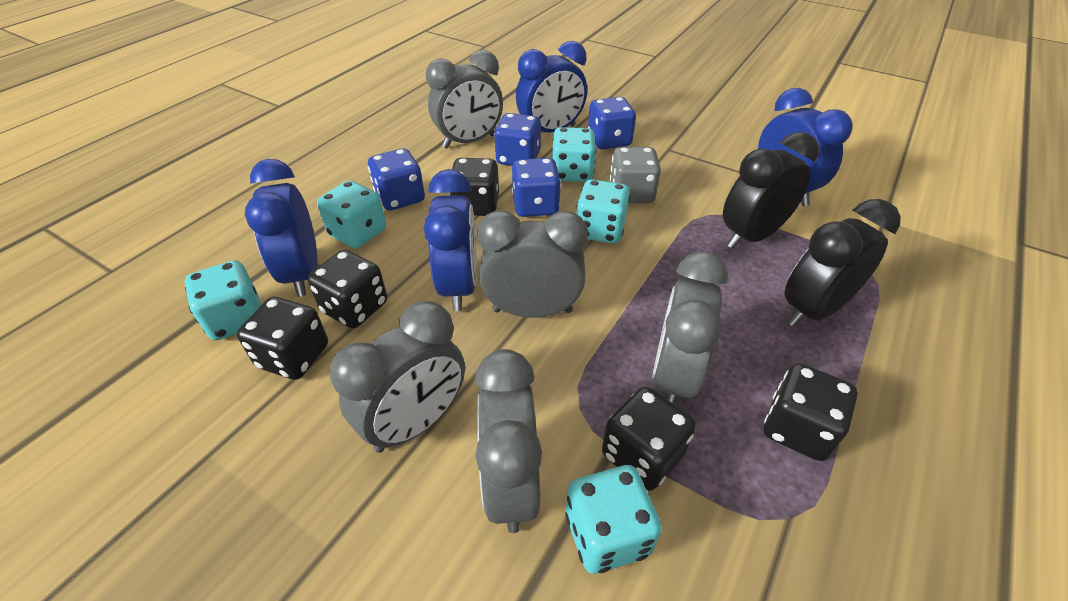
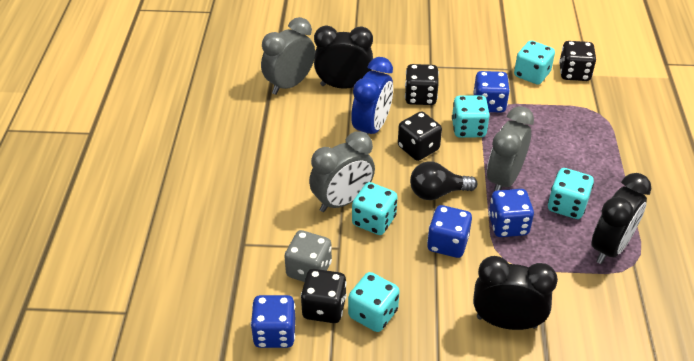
black clock: 2 -> 3
black dice: 5 -> 4
black light bulb: 0 -> 1
blue clock: 4 -> 1
grey clock: 5 -> 3

